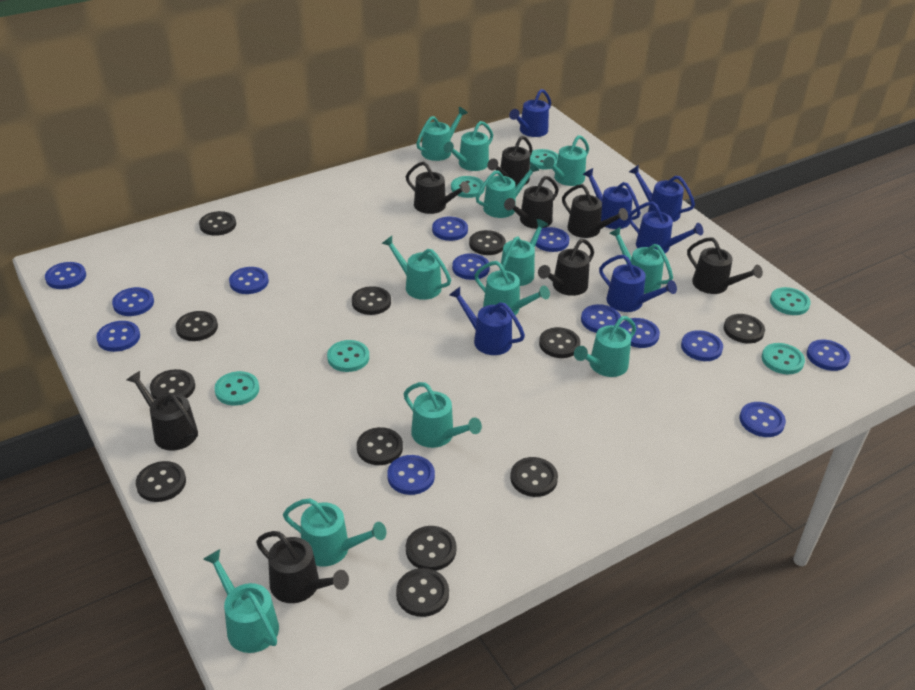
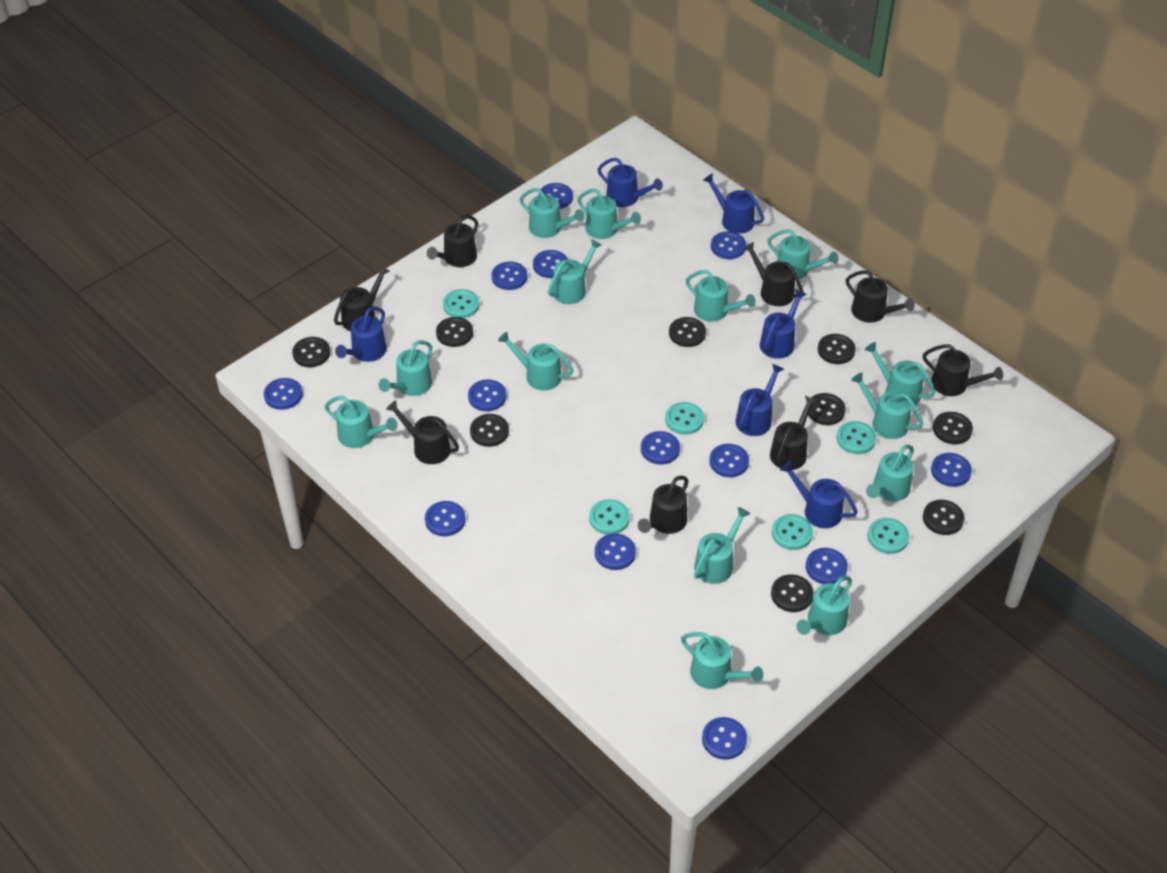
black button: 12 -> 9
turquoise watering can: 12 -> 14

